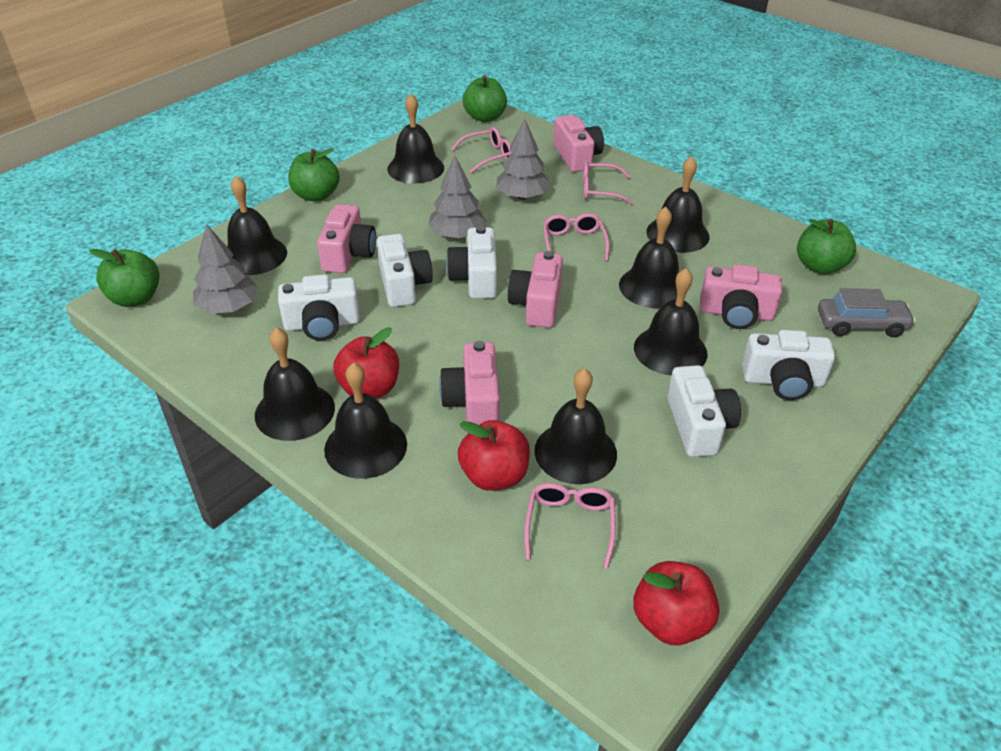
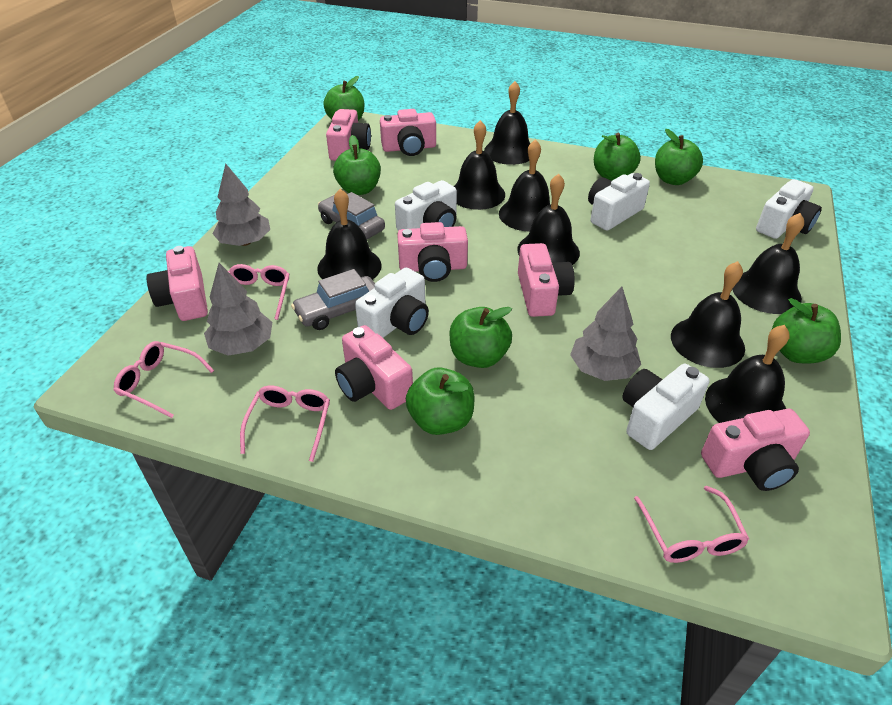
green apple: 4 -> 7
grey car: 1 -> 2
pink camera: 5 -> 7
red apple: 3 -> 0

